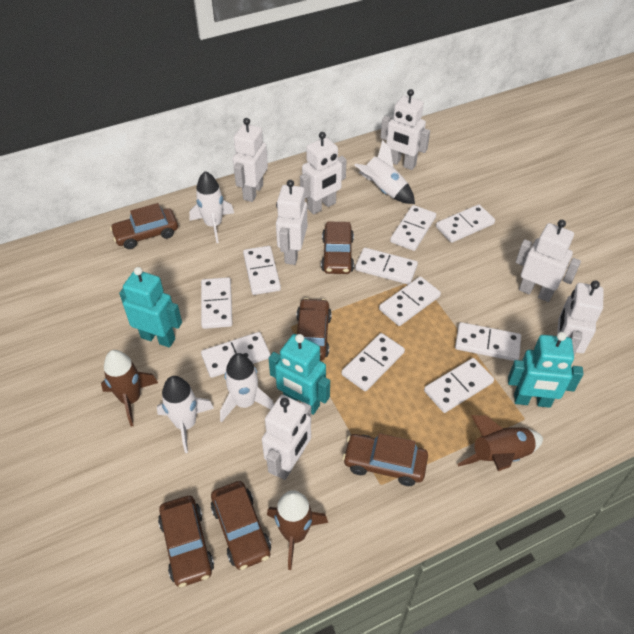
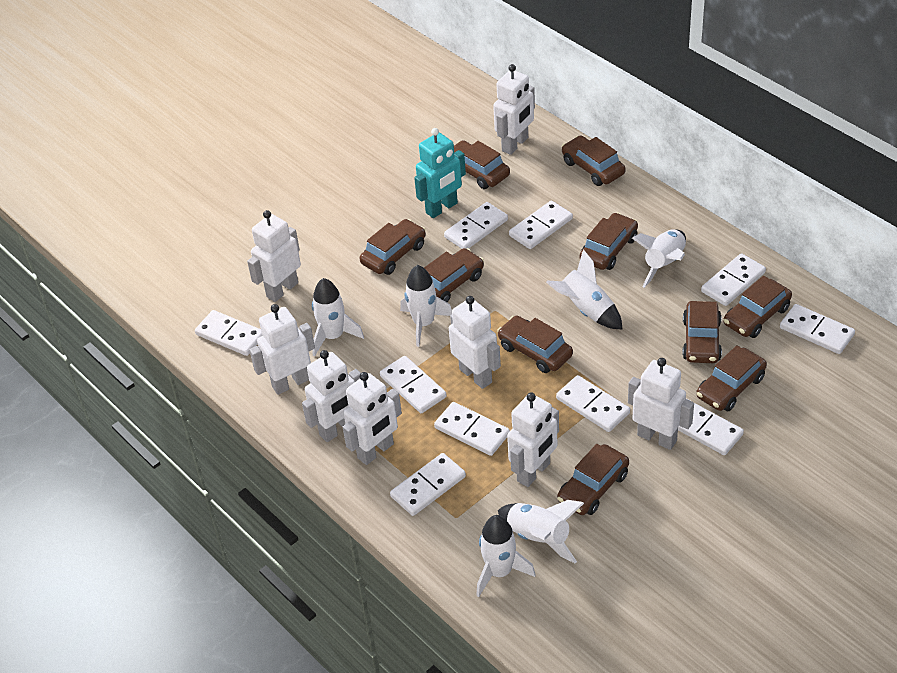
brown car: 6 -> 10
brown rocket: 3 -> 0
turquoise robot: 3 -> 1
white robot: 7 -> 8
white rocket: 4 -> 6

